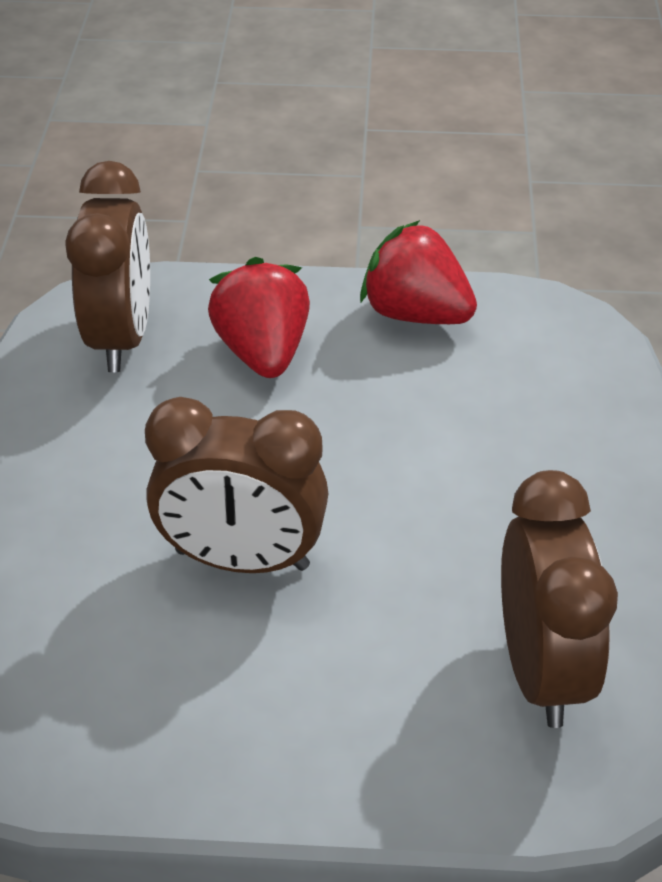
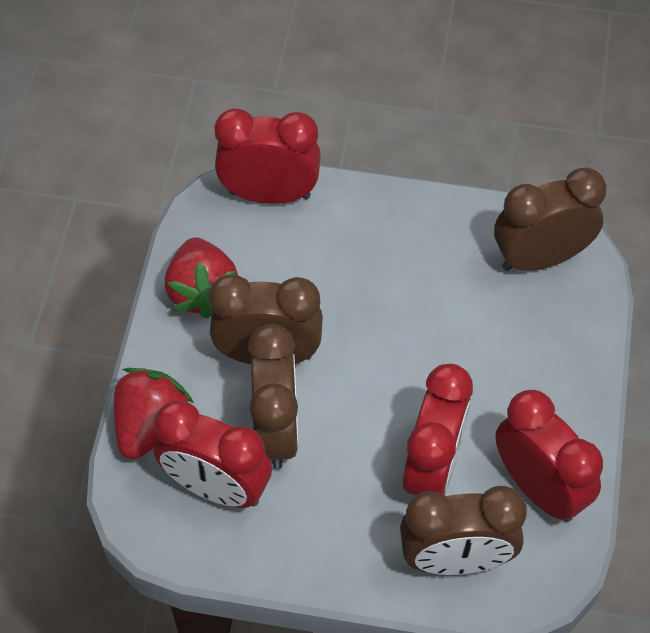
brown clock: 3 -> 4
red clock: 0 -> 4

